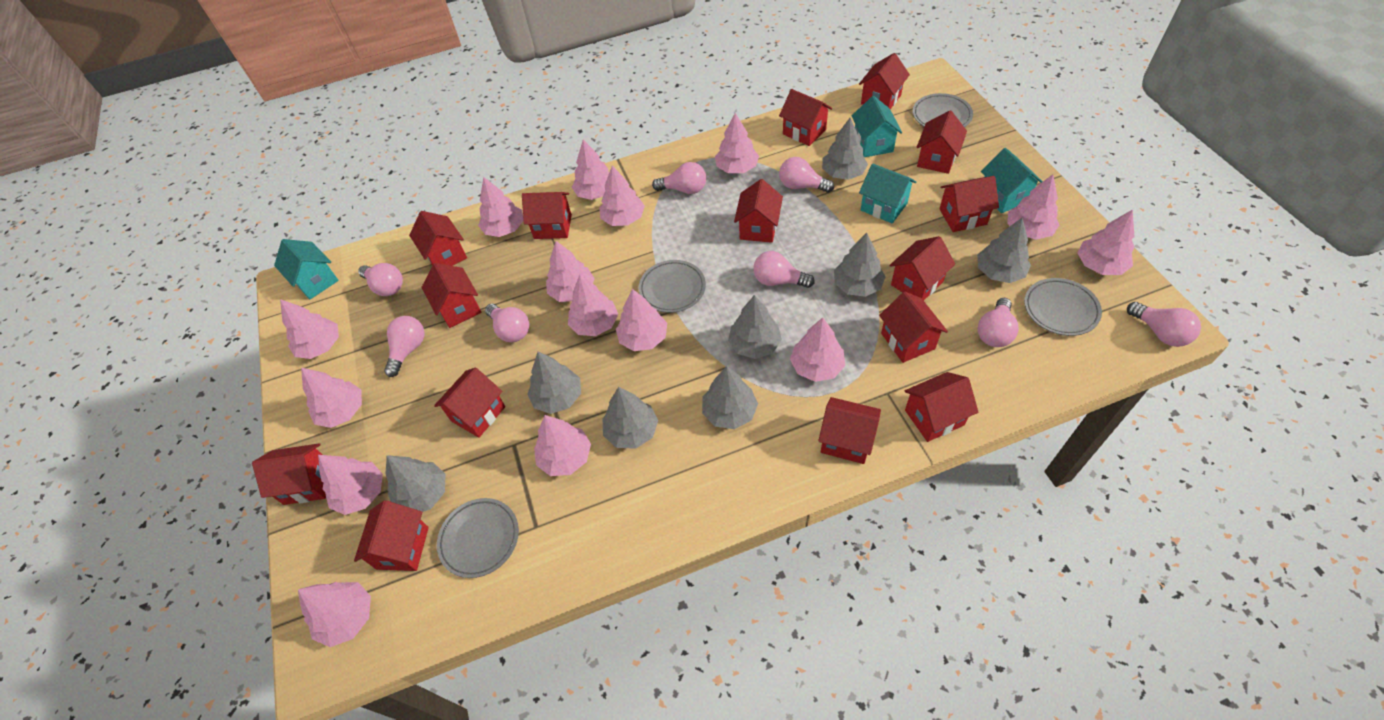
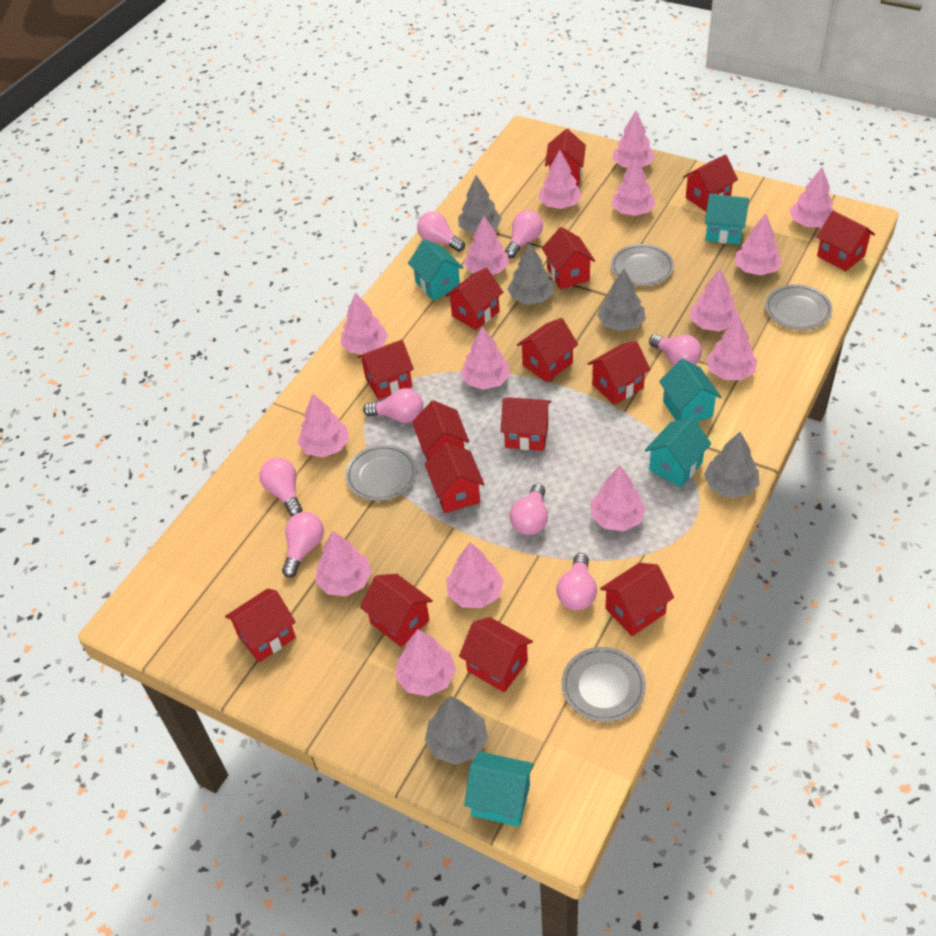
grey tree: 8 -> 5
turquoise house: 4 -> 5

